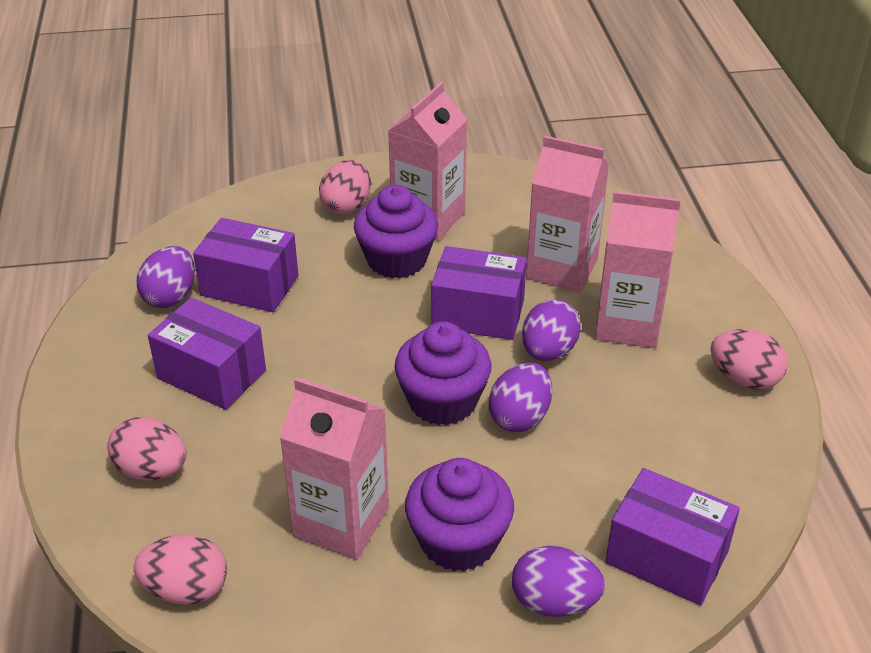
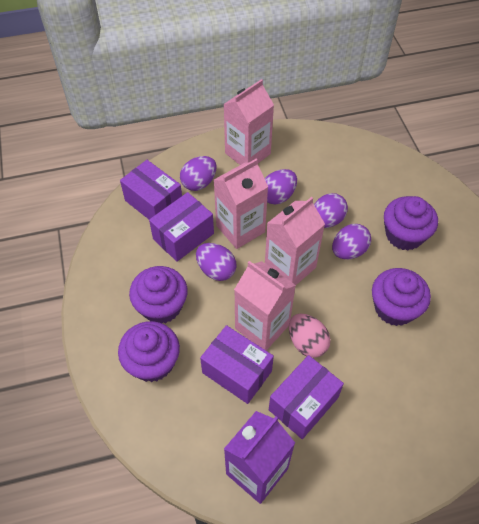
pink egg: 4 -> 1
purple carton: 0 -> 1
purple cupcake: 3 -> 4
purple egg: 4 -> 5

